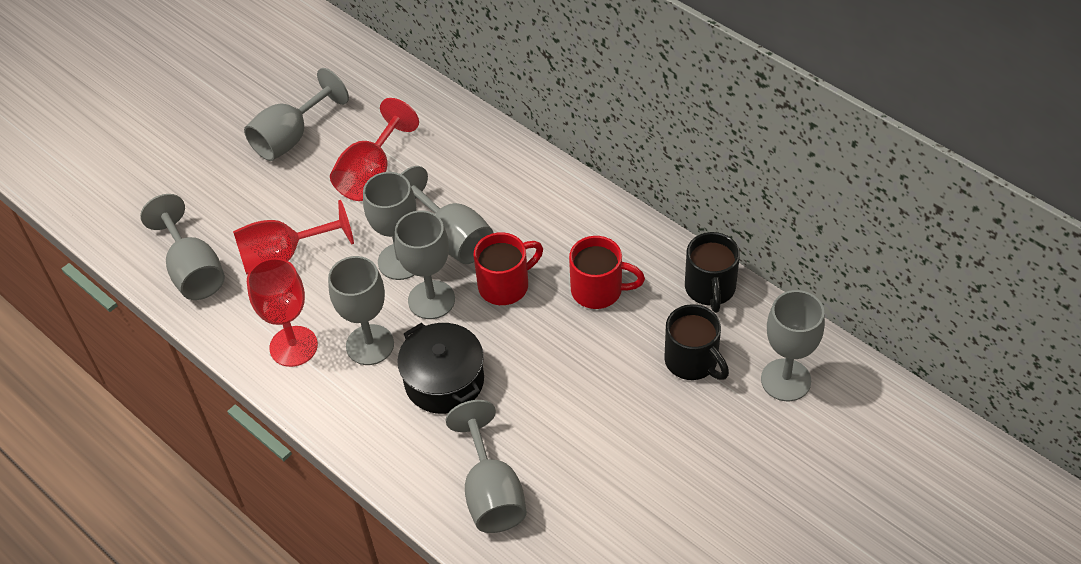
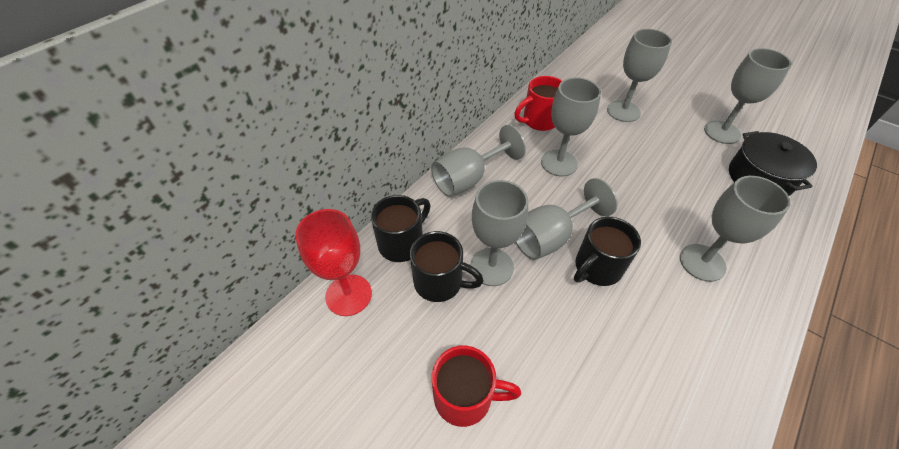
black mug: 2 -> 3
grey goblet: 8 -> 7
red goblet: 3 -> 1

